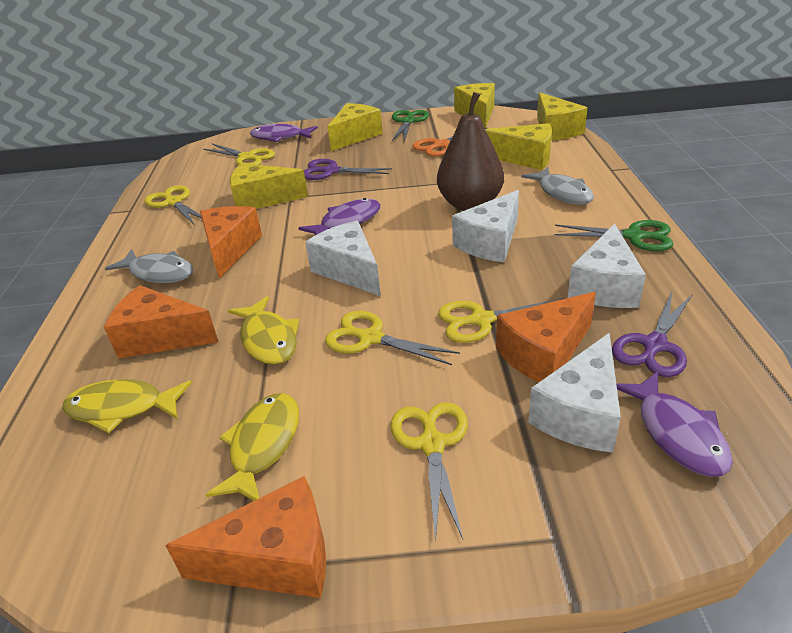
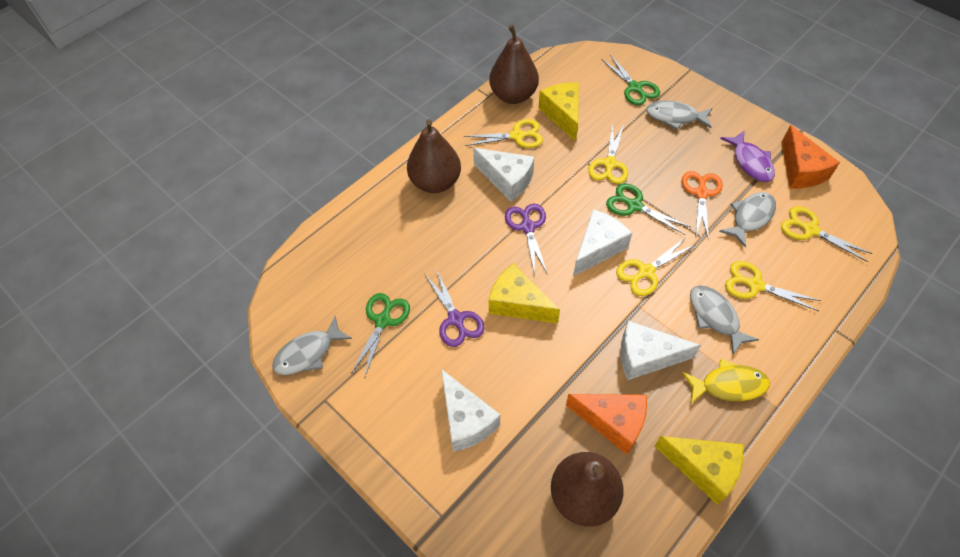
brown pear: 1 -> 3
green scissors: 2 -> 3
grey fish: 2 -> 4
orange cheese: 4 -> 2
purple fish: 3 -> 1
yellow cheese: 5 -> 3
yellow fish: 3 -> 1

